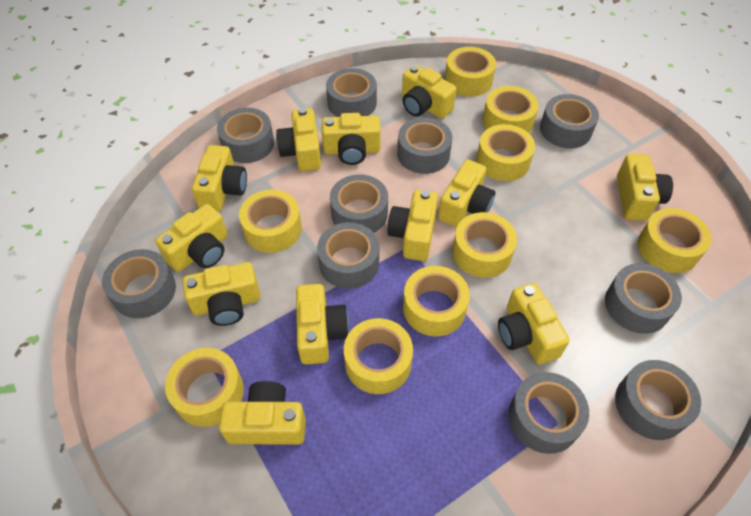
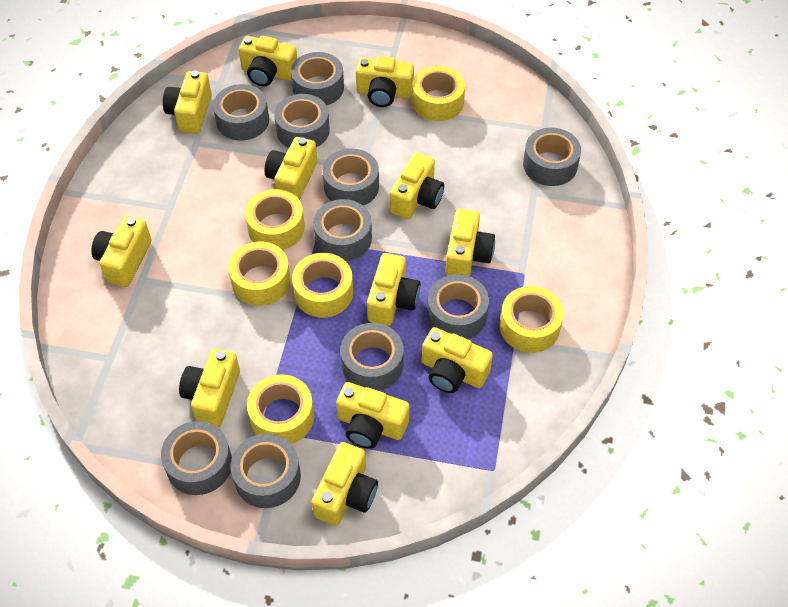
yellow tape: 9 -> 6

